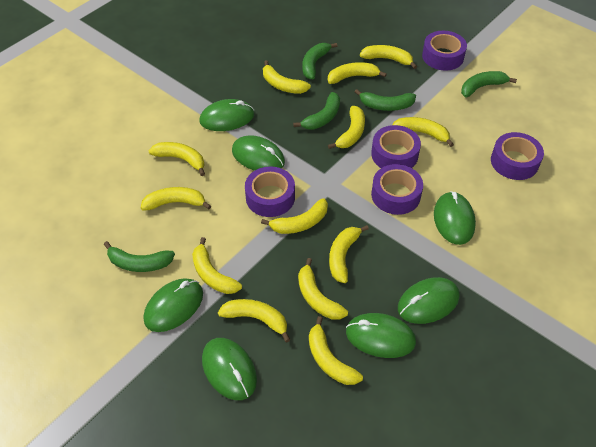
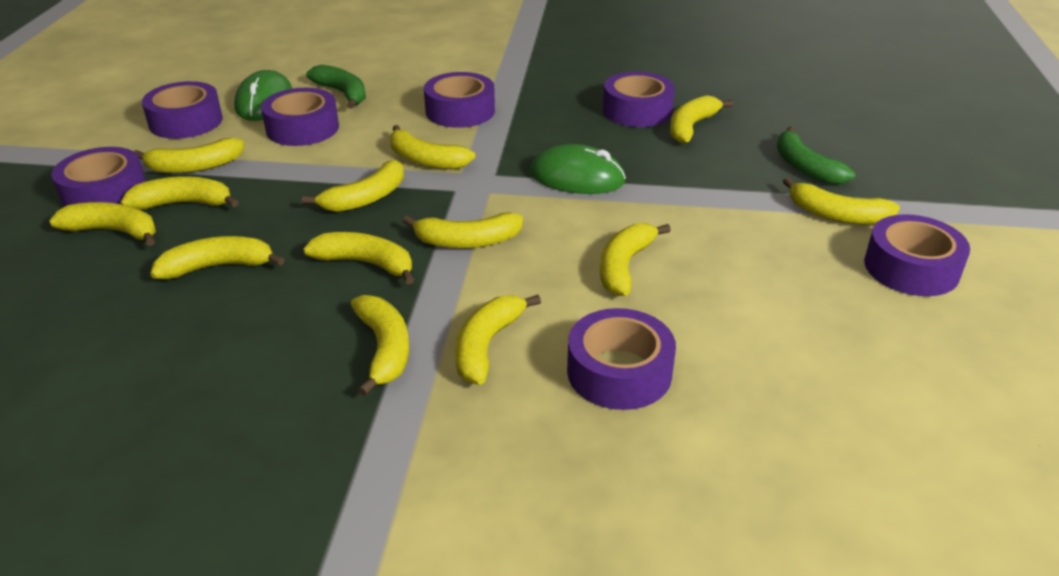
green banana: 5 -> 2
green mouse: 7 -> 2
purple tape: 5 -> 7

